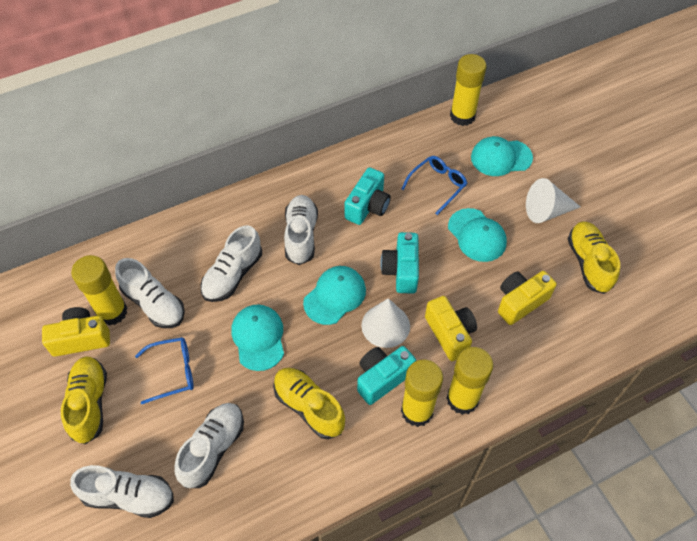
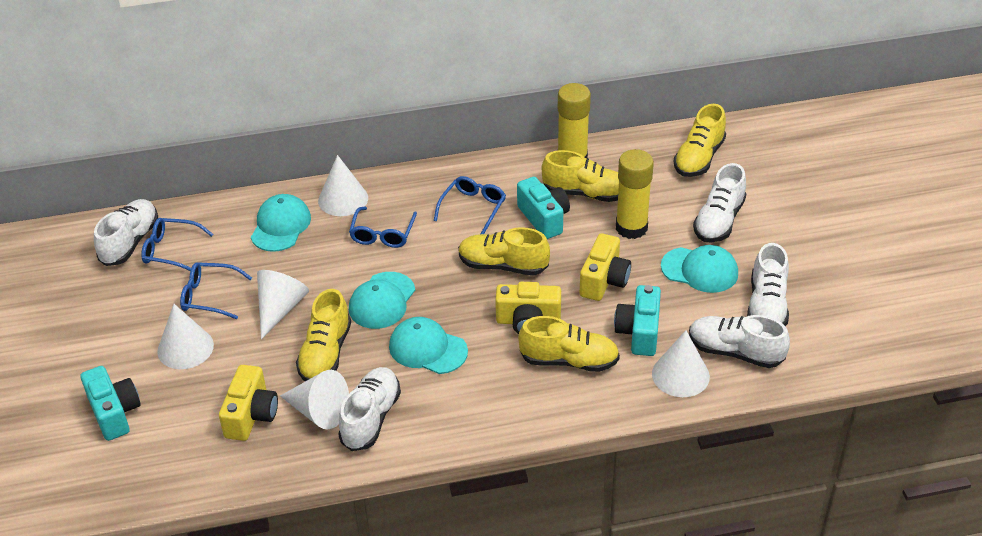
blue glasses: 2 -> 4
white cone: 2 -> 5
yellow glue stick: 4 -> 2
yellow shoe: 3 -> 5

